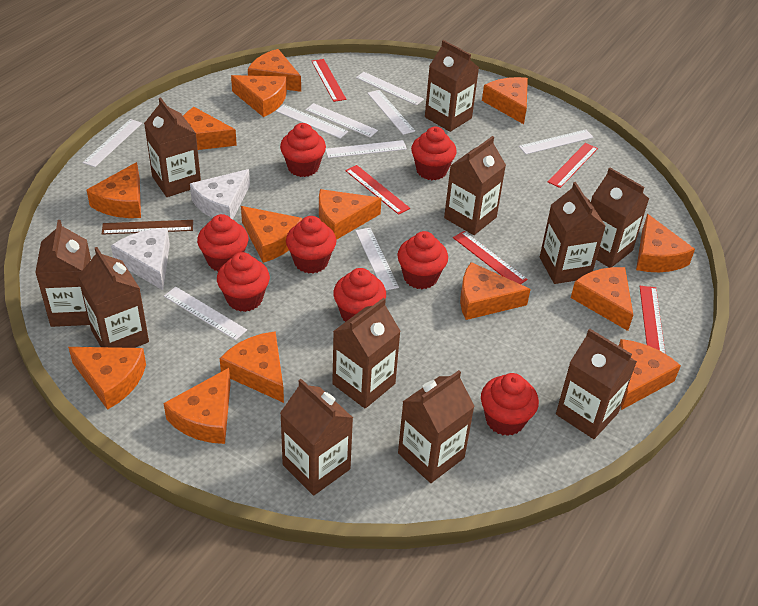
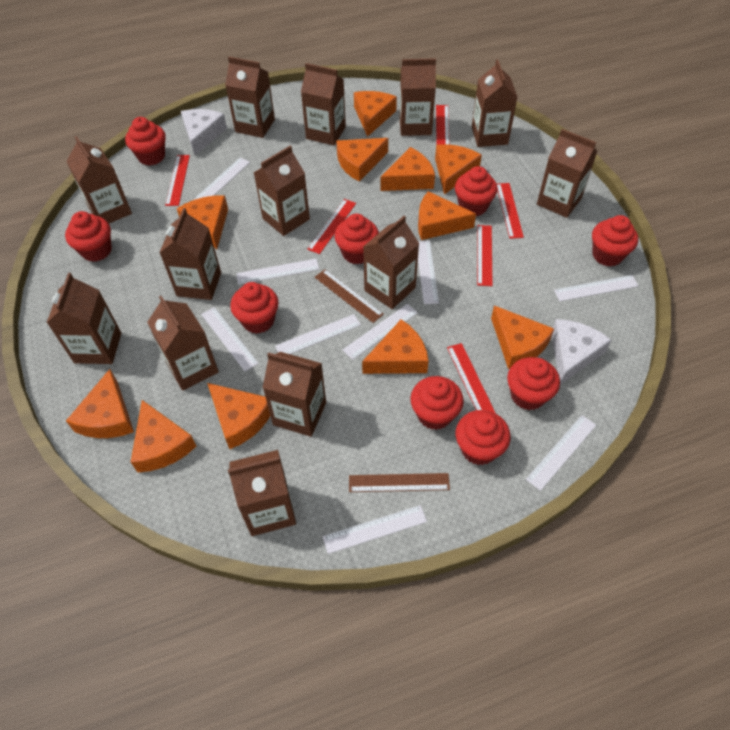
brown carton: 11 -> 13
brown ruler: 1 -> 2
orange cheese: 14 -> 11
red cupcake: 8 -> 9
red ruler: 5 -> 6

